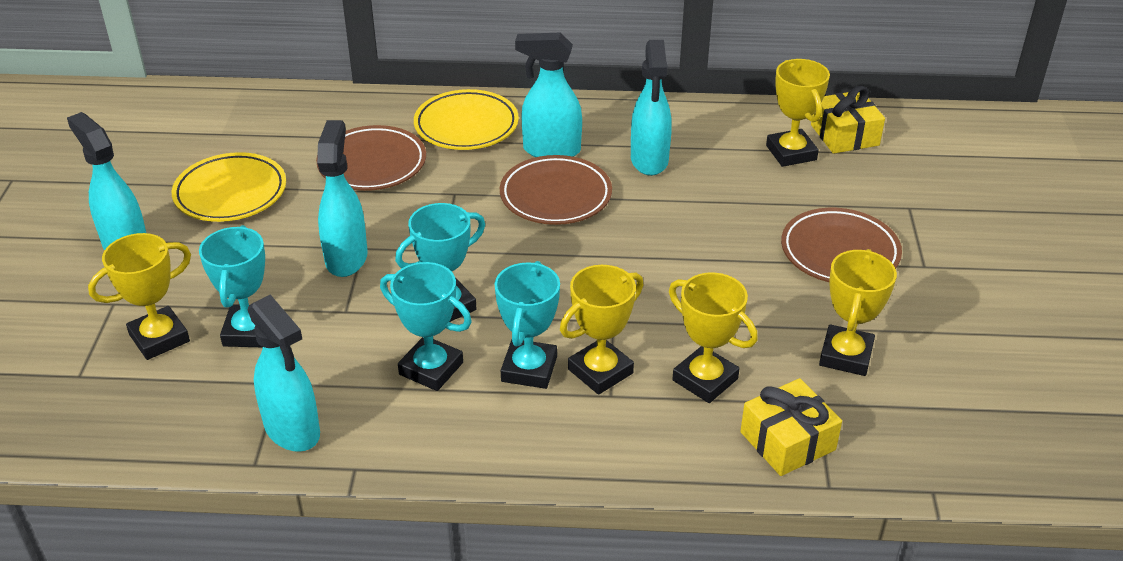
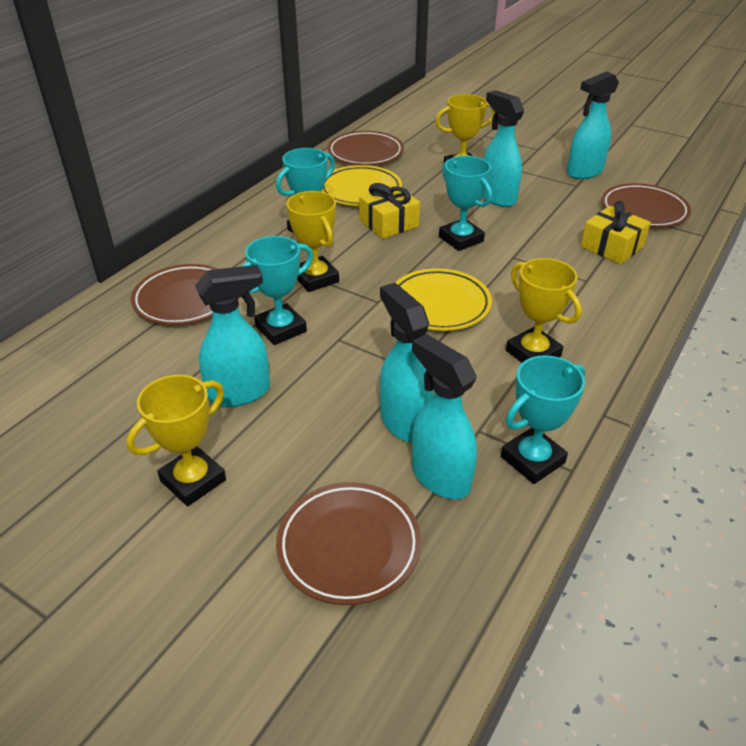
brown plate: 3 -> 4
yellow trophy: 5 -> 4

